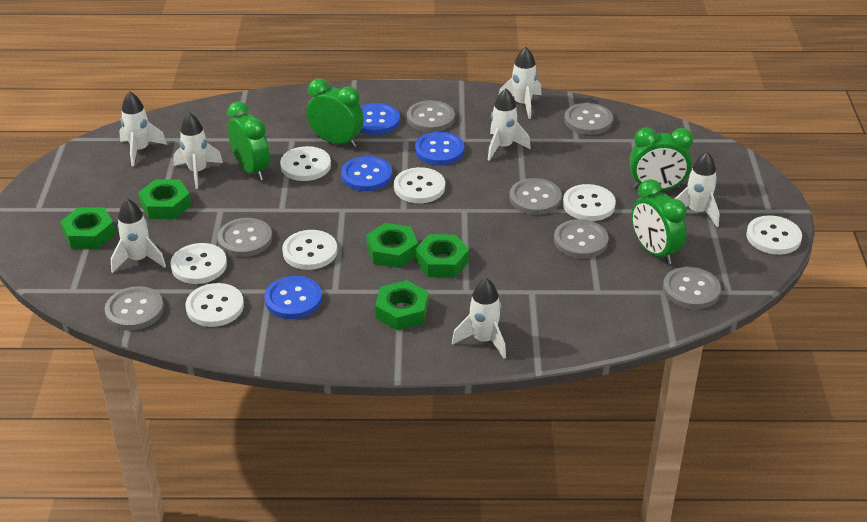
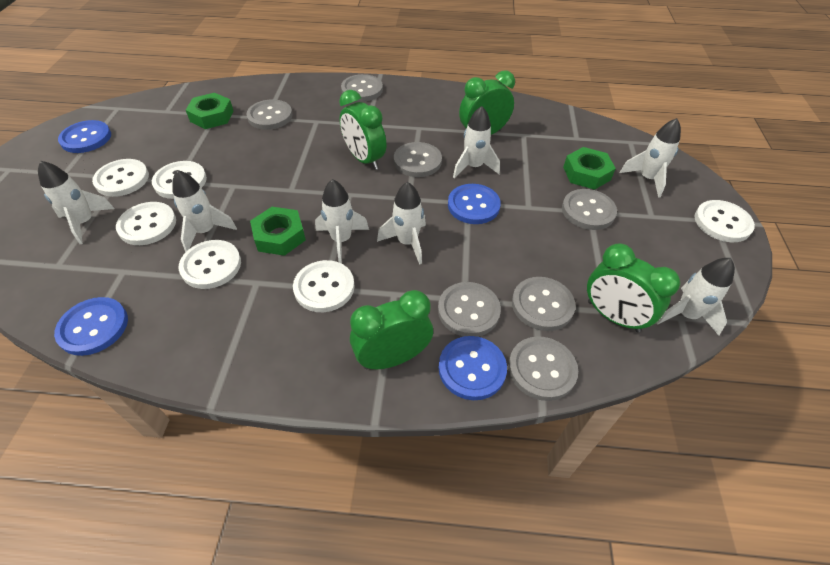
green nut: 5 -> 3
white button: 7 -> 6

